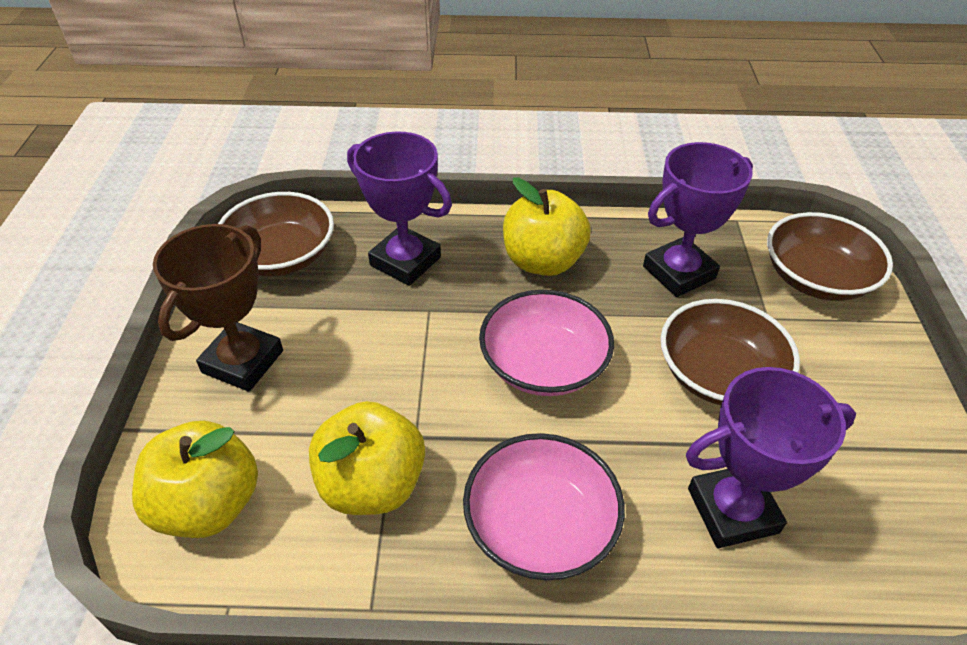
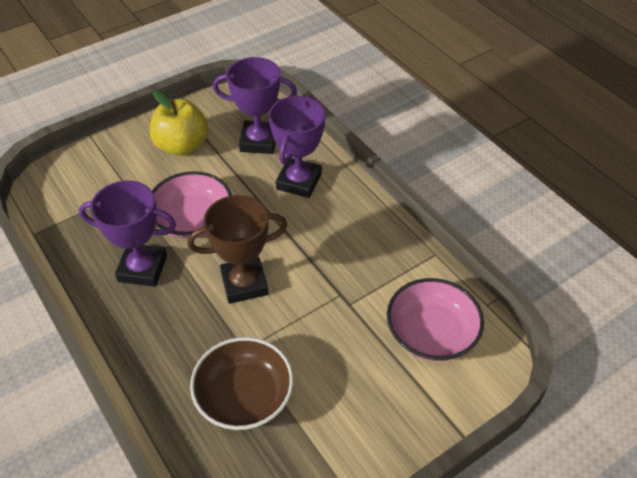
brown bowl: 3 -> 1
yellow apple: 3 -> 1

